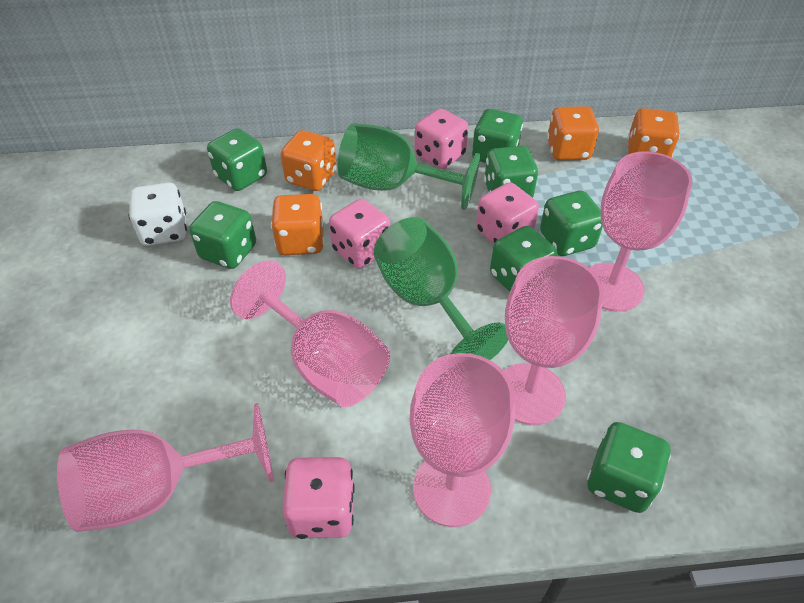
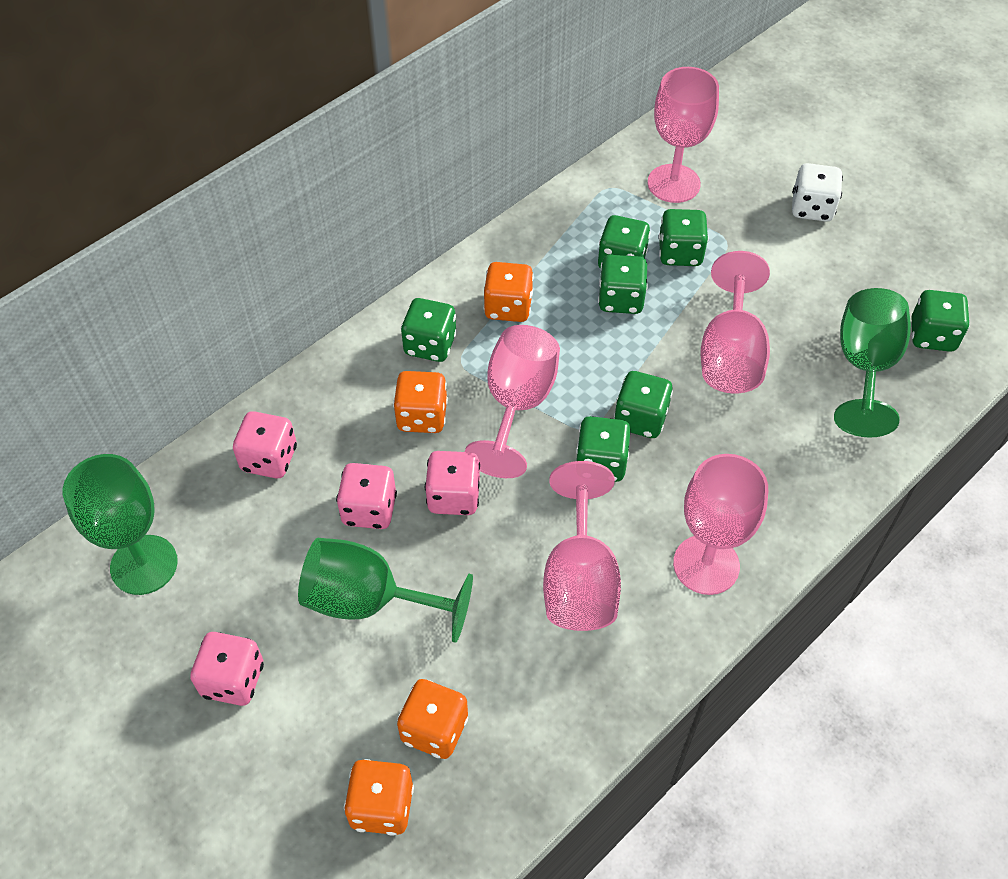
green goblet: 2 -> 3

